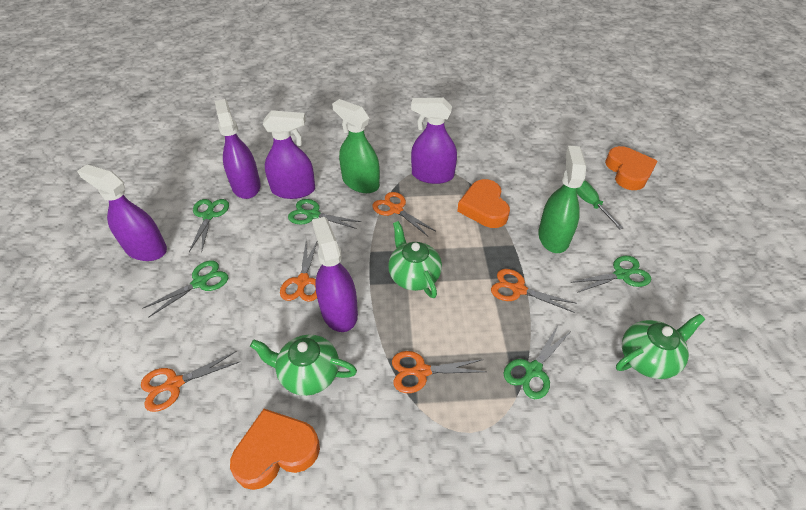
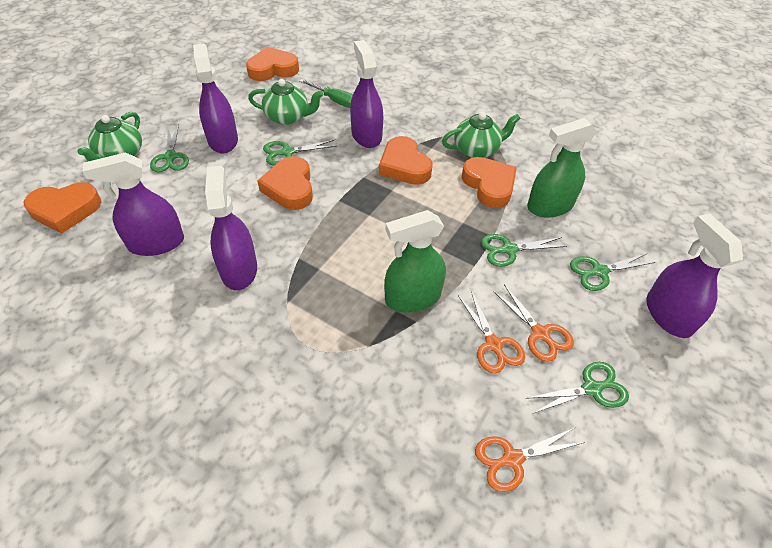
orange heart: 3 -> 5
orange scissors: 5 -> 3

